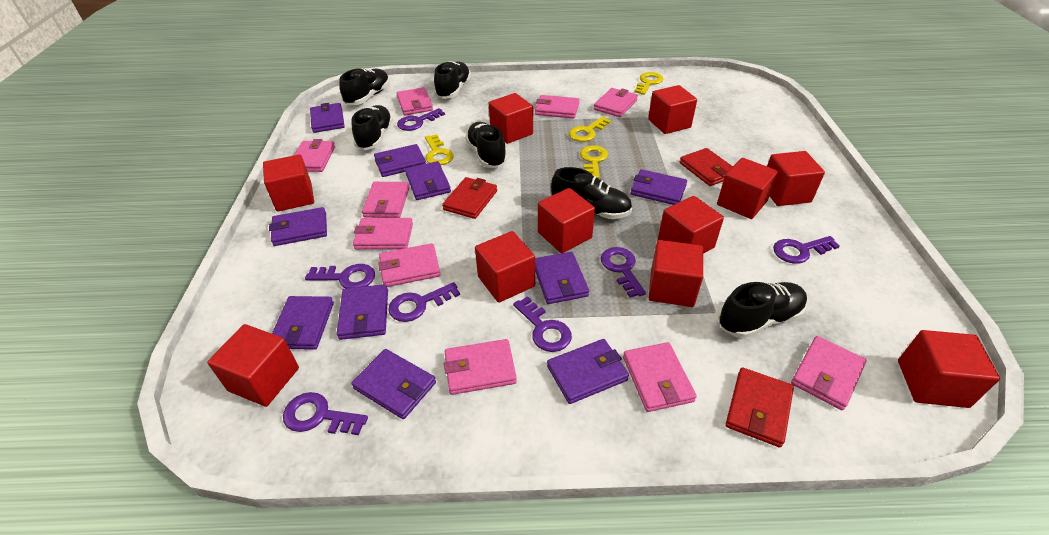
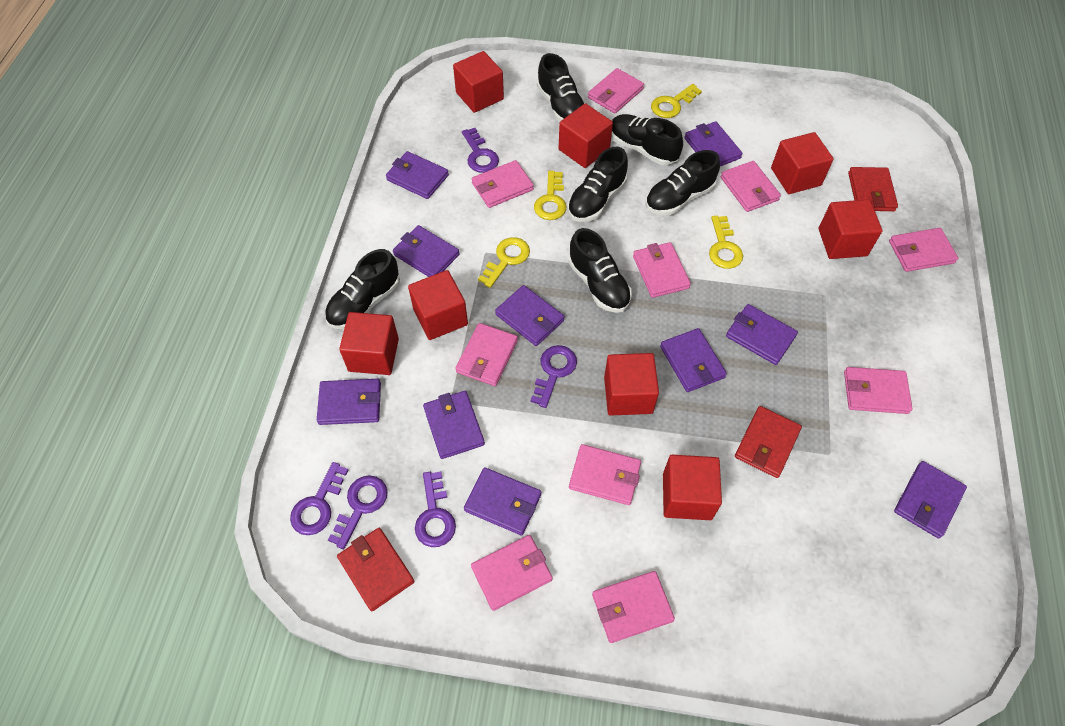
purple key: 7 -> 5
red cube: 11 -> 8

